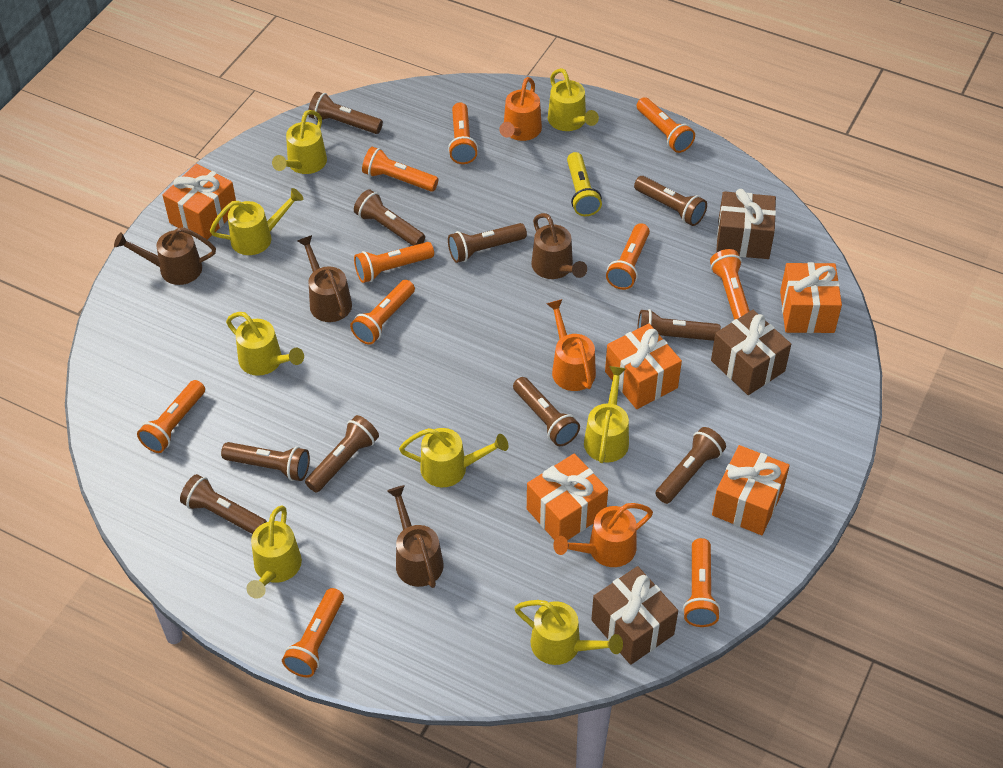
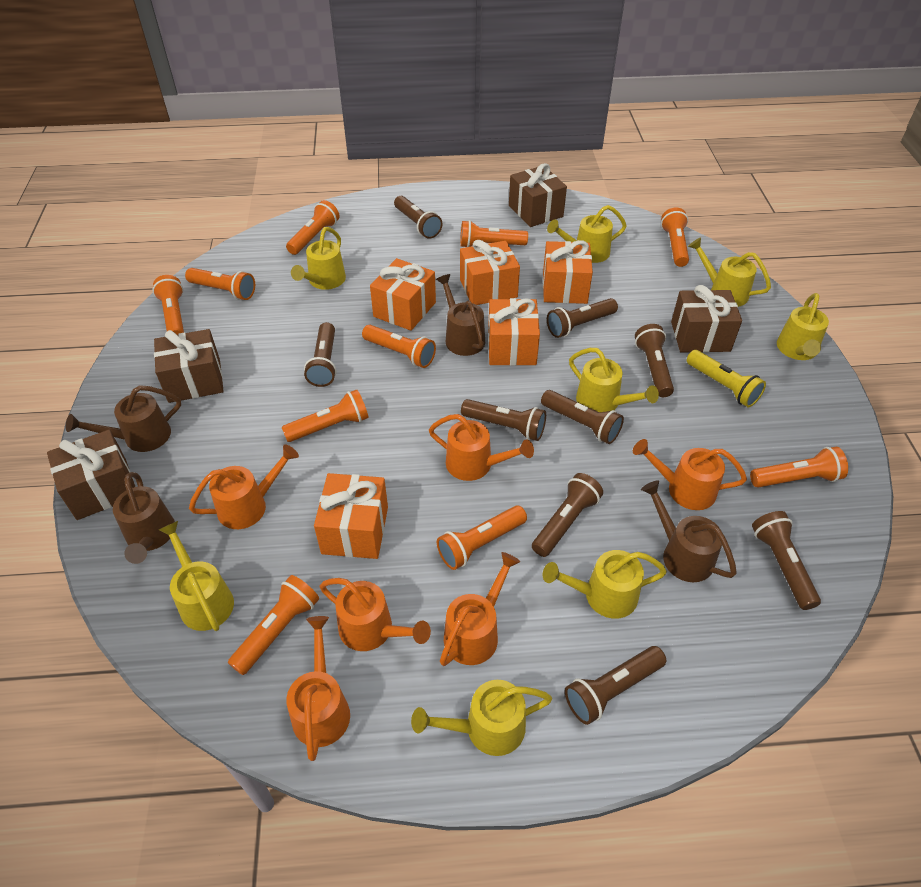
brown flashlight: 10 -> 9
brown gift: 3 -> 4
orange watering can: 3 -> 6

